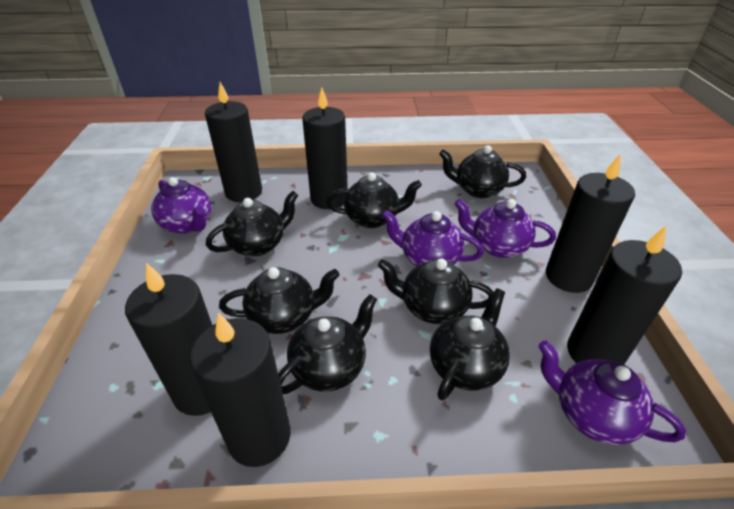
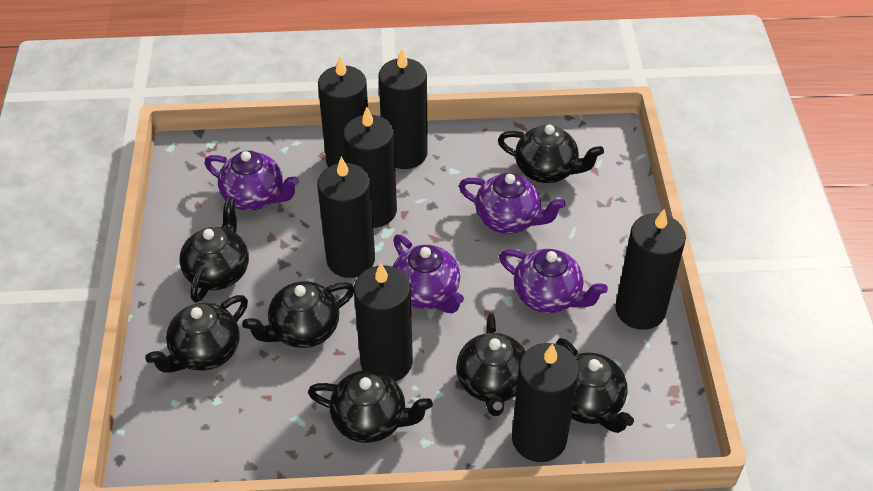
black candle: 6 -> 7

